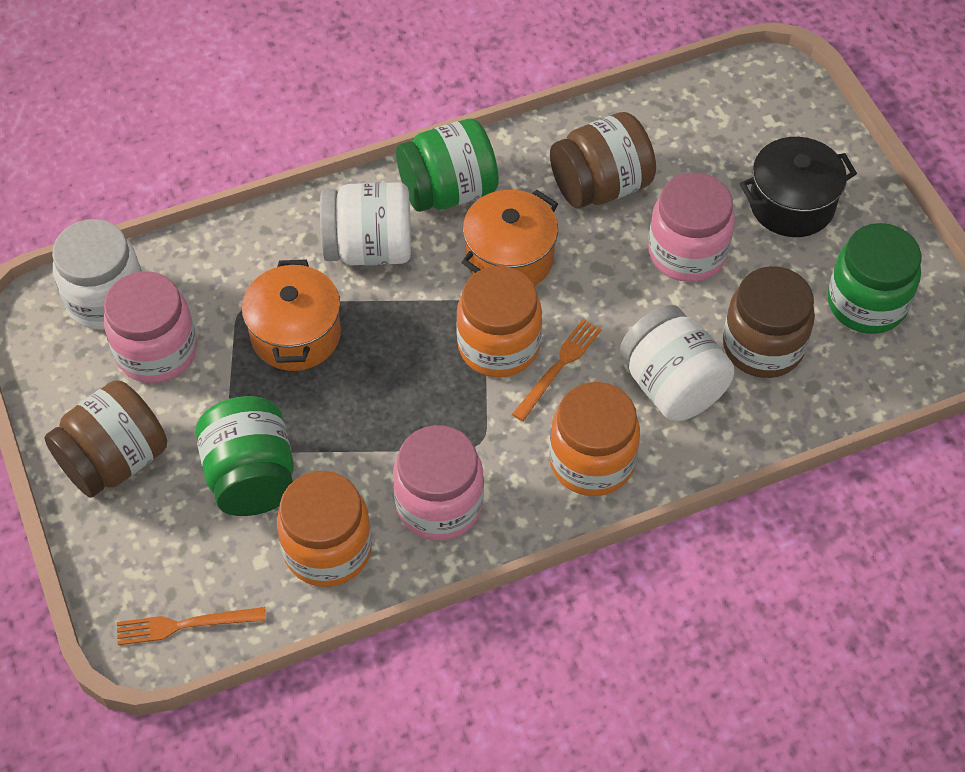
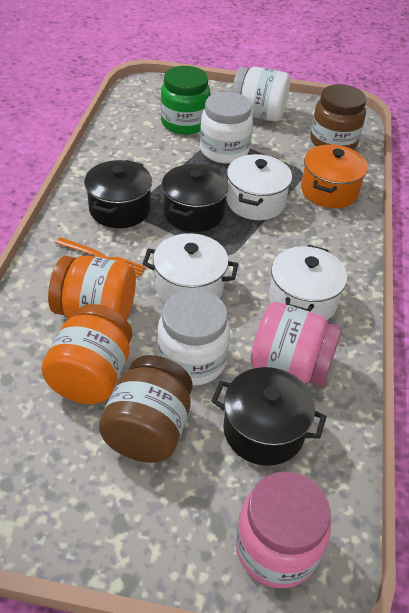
black pot: 1 -> 3
brown jar: 3 -> 2
green jar: 3 -> 1
orange fork: 2 -> 1
orange jar: 3 -> 2
orange pot: 2 -> 1
pink jar: 3 -> 2
white pot: 0 -> 3

